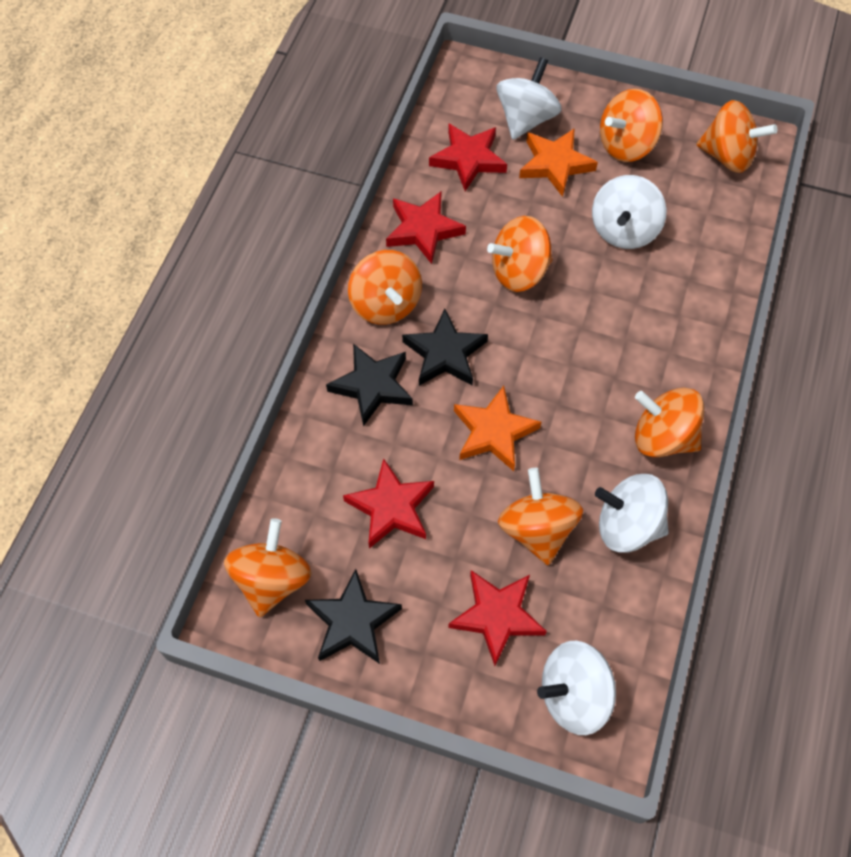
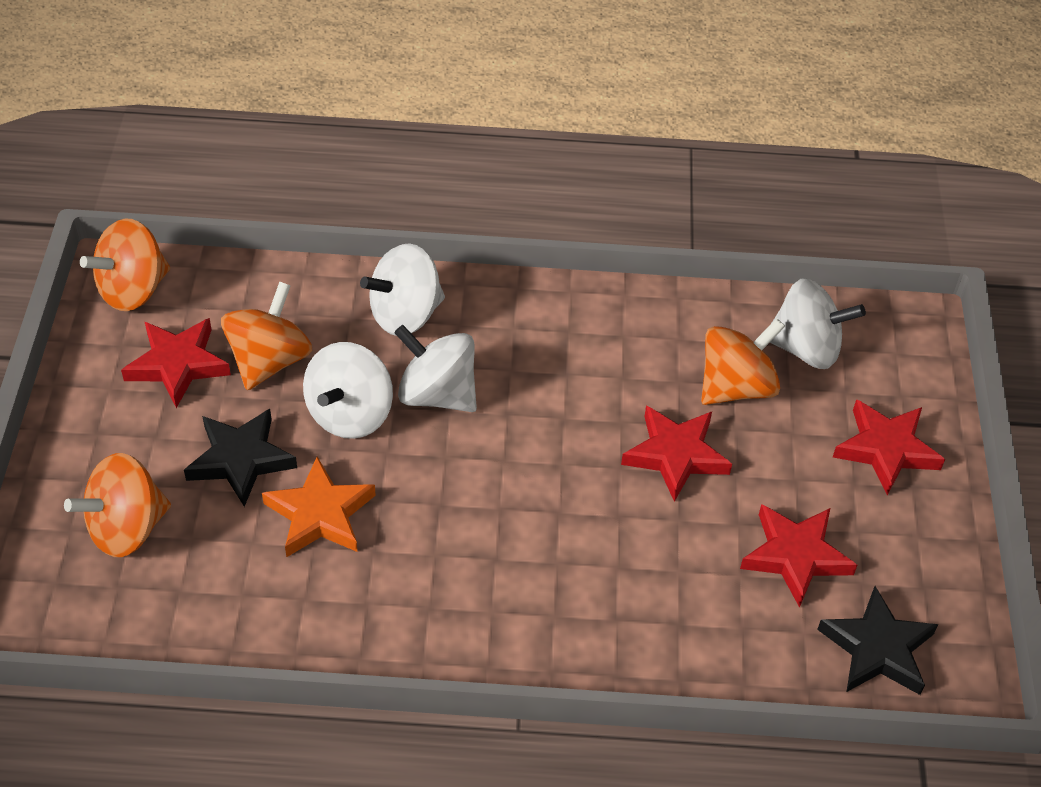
black star: 3 -> 2
orange spinning top: 7 -> 4
orange star: 2 -> 1

